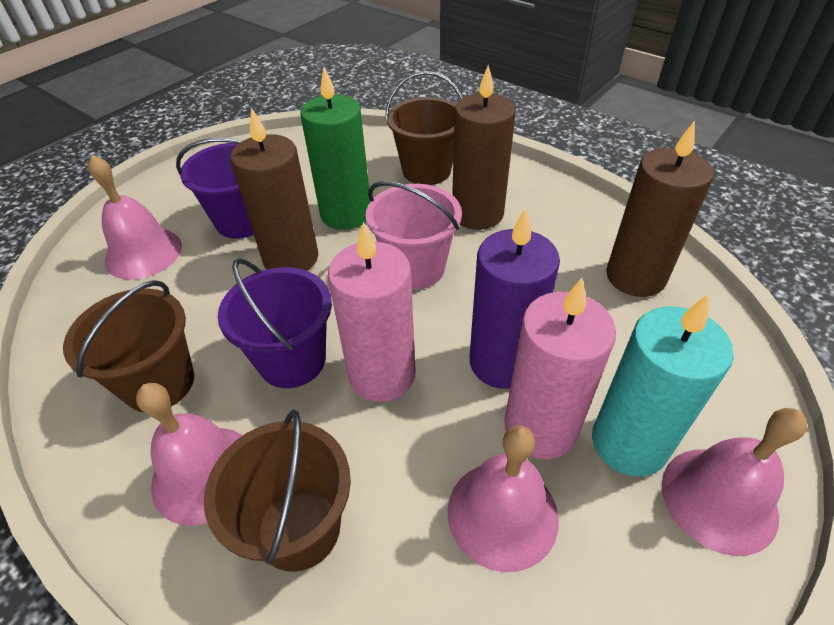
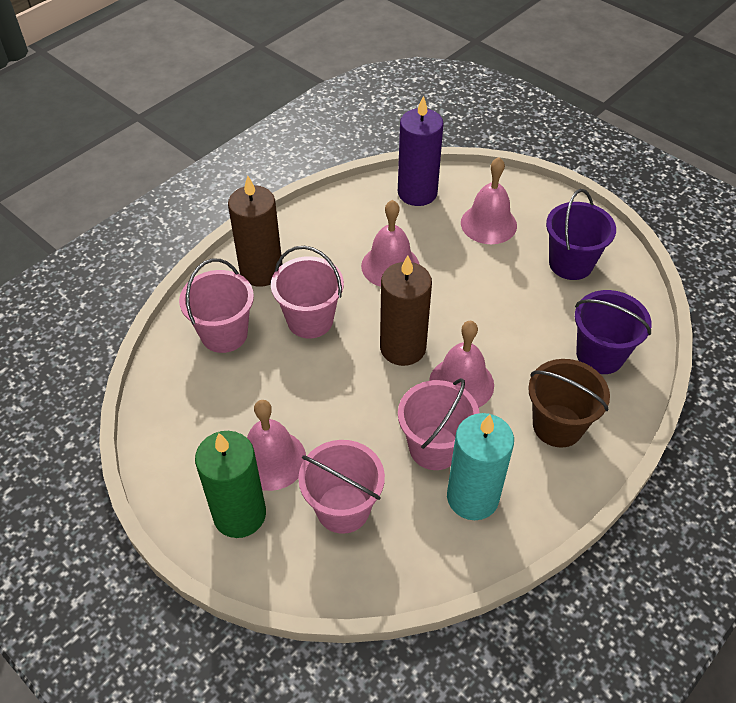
brown bucket: 3 -> 1
brown candle: 3 -> 2
pink bucket: 1 -> 4
pink candle: 2 -> 0

